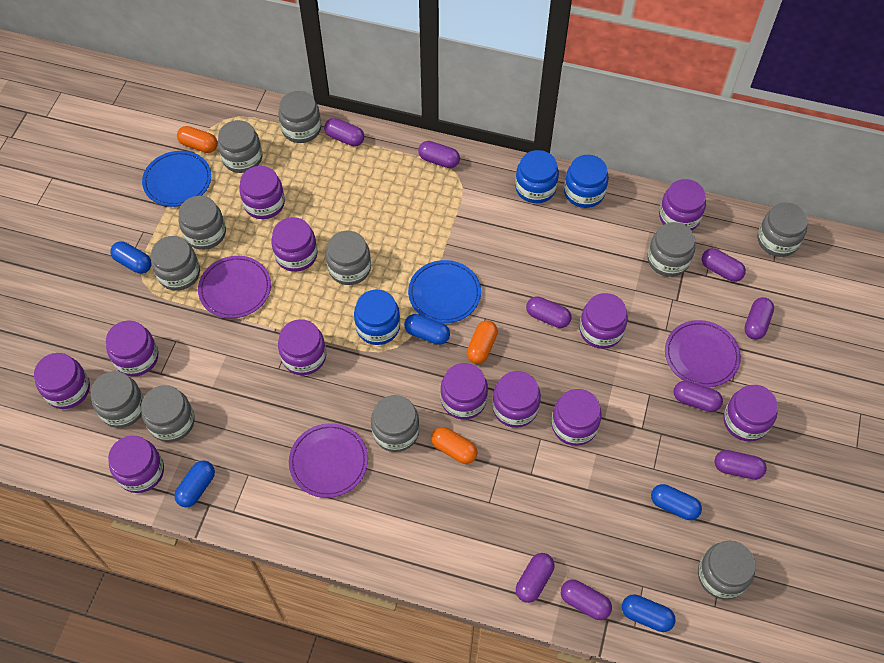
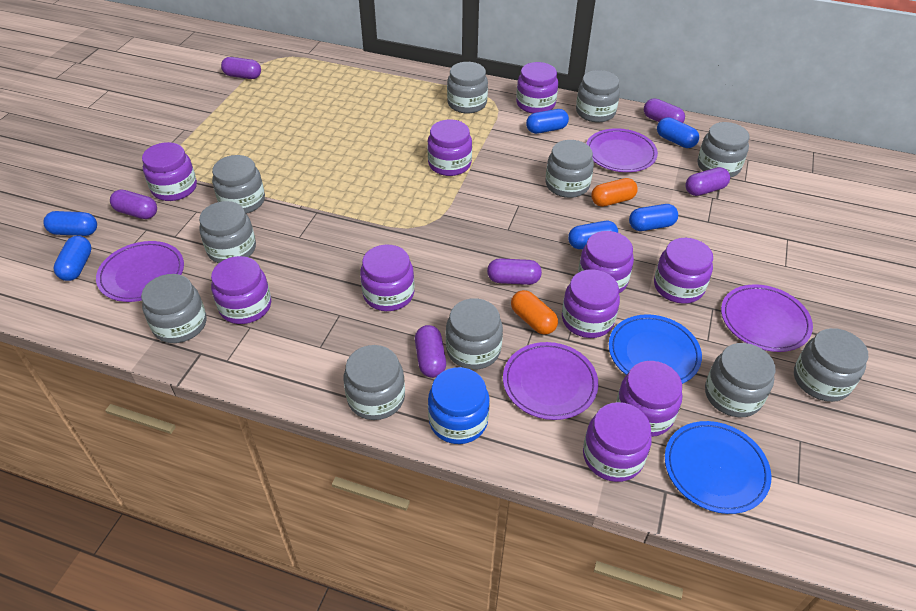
blue capsule: 5 -> 6
blue jar: 3 -> 1
orange capsule: 3 -> 2
purple capsule: 9 -> 6
purple jar: 12 -> 10
purple plate: 3 -> 4

